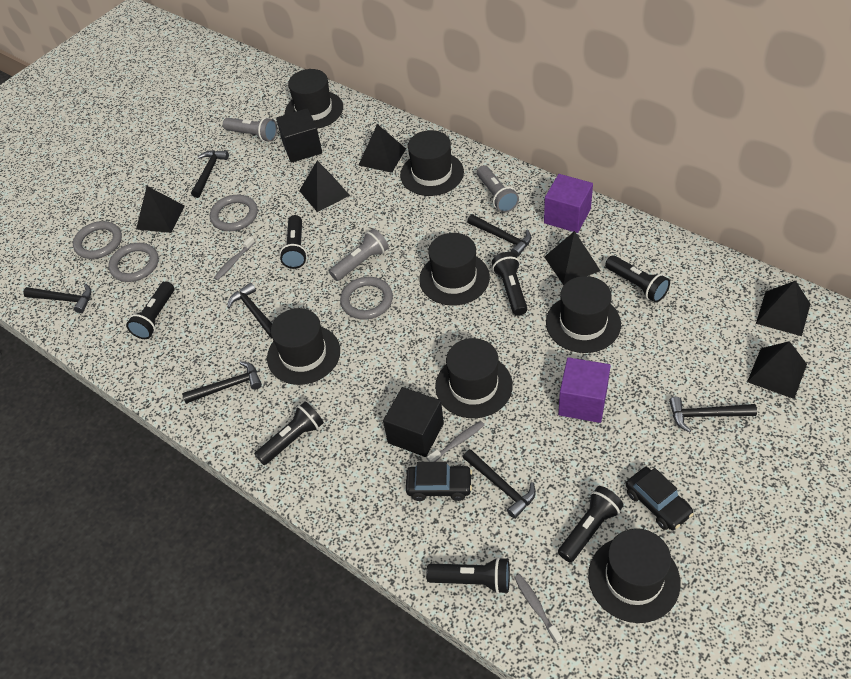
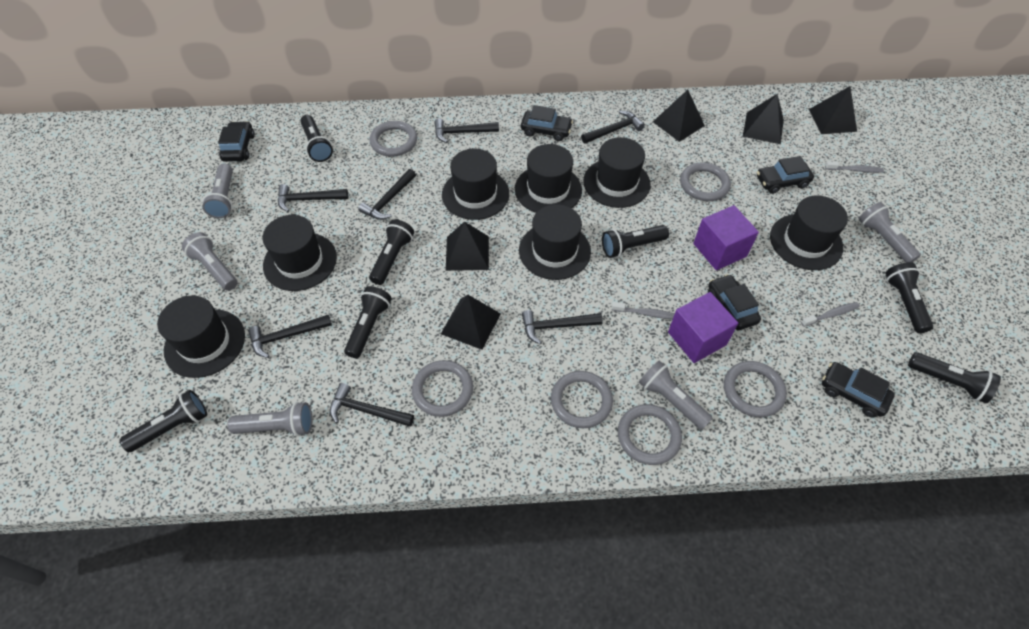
black car: 2 -> 5
black cube: 2 -> 0
black pyramid: 6 -> 5
grey flashlight: 3 -> 5
grey ring: 4 -> 6

